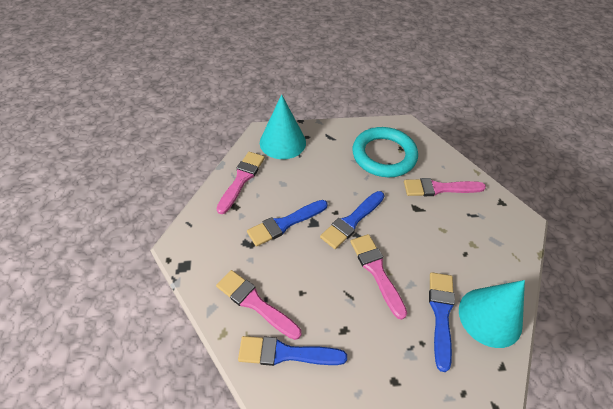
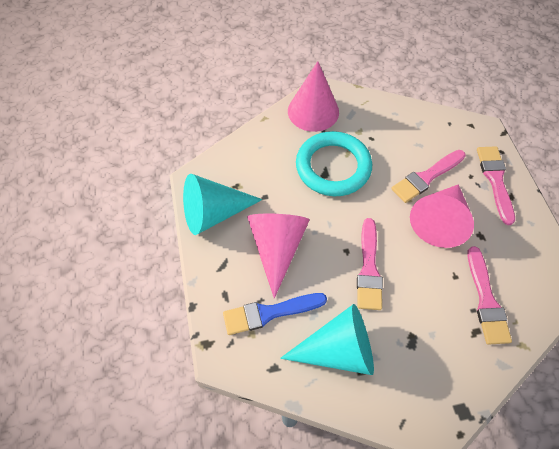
blue brush: 4 -> 1
pink cone: 0 -> 3

